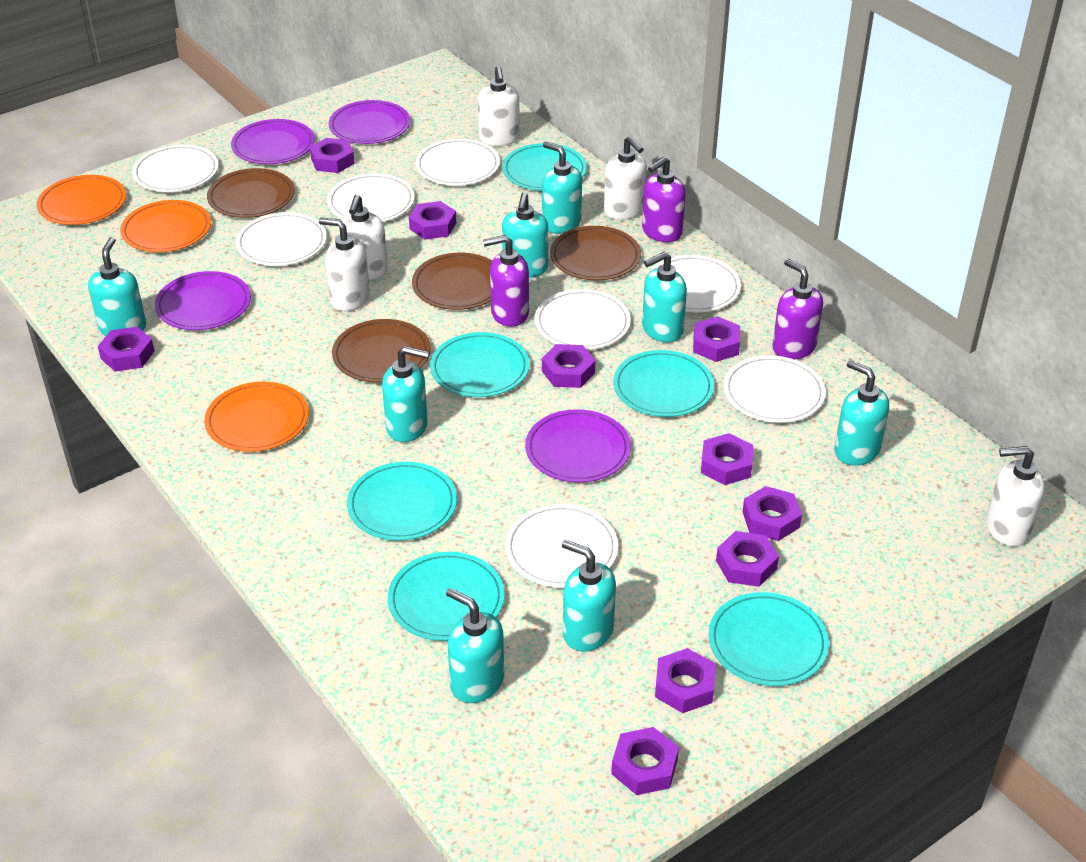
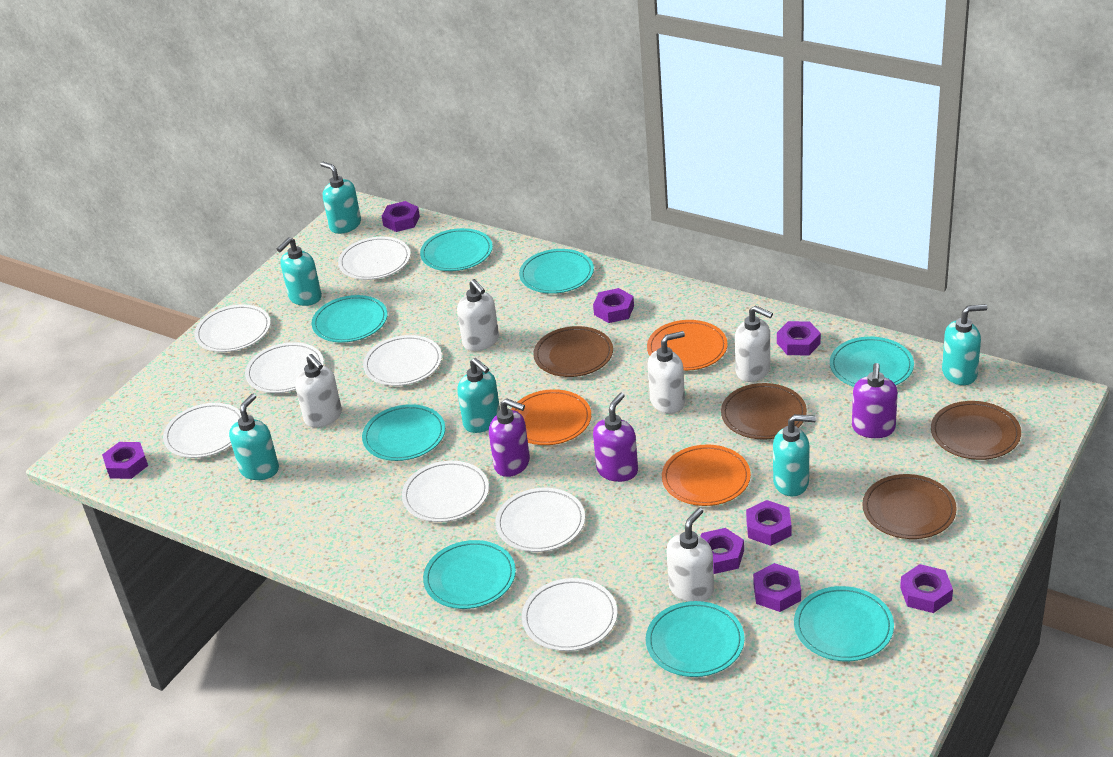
purple nut: 10 -> 8
purple plate: 4 -> 0
turquoise plate: 6 -> 8
turquoise soap dispenser: 8 -> 6

